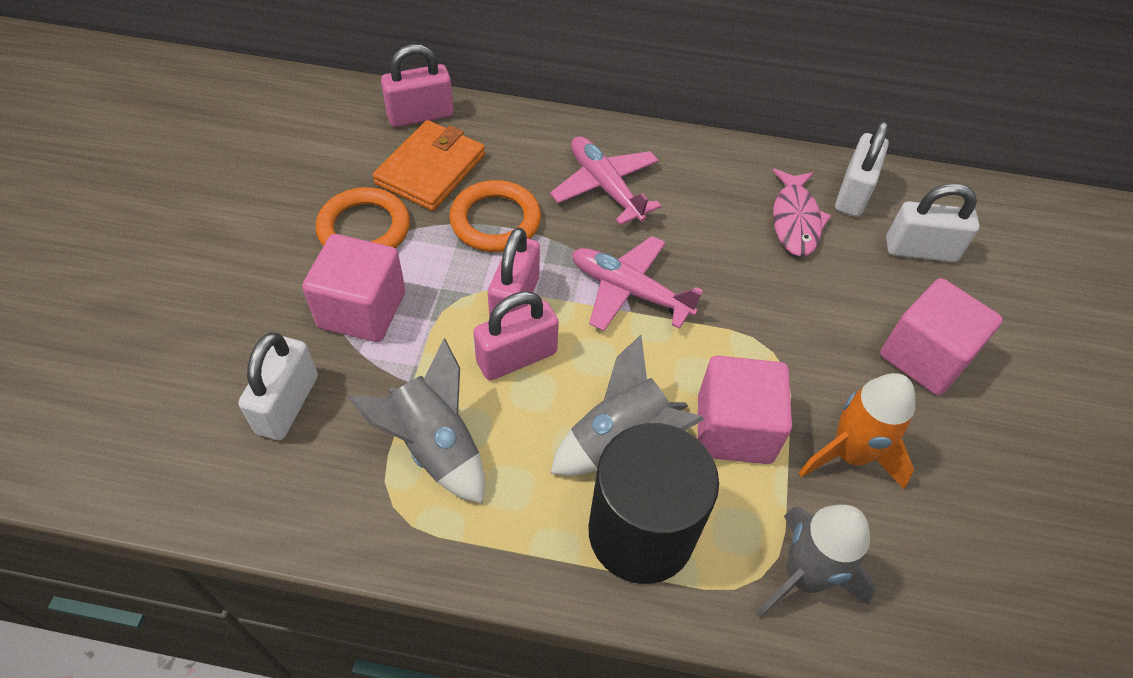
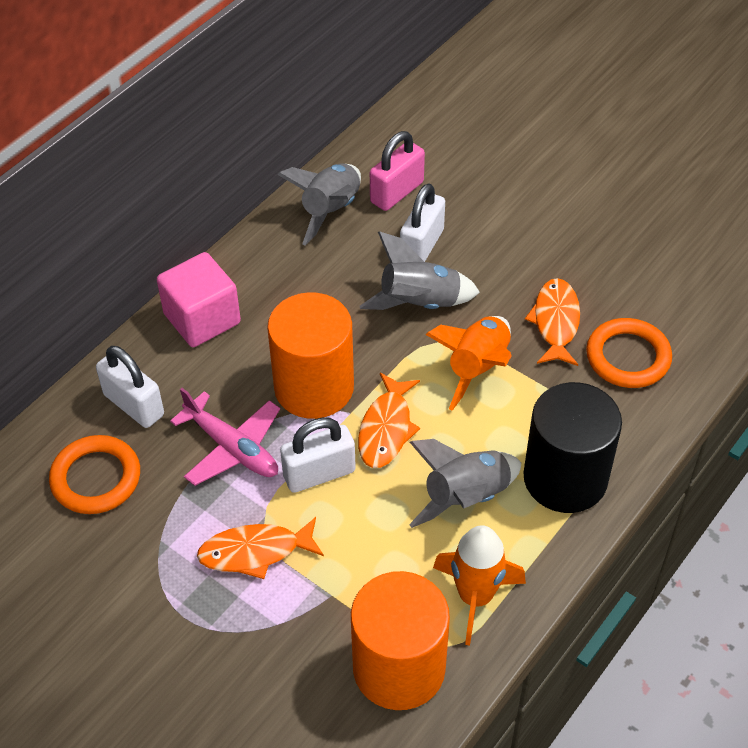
orange cylinder: 0 -> 2
orange fish: 0 -> 3
orange rocket: 1 -> 2
orange wallet: 1 -> 0
pink cube: 3 -> 1
pink fish: 1 -> 0
pink padlock: 3 -> 1
pink plane: 2 -> 1

